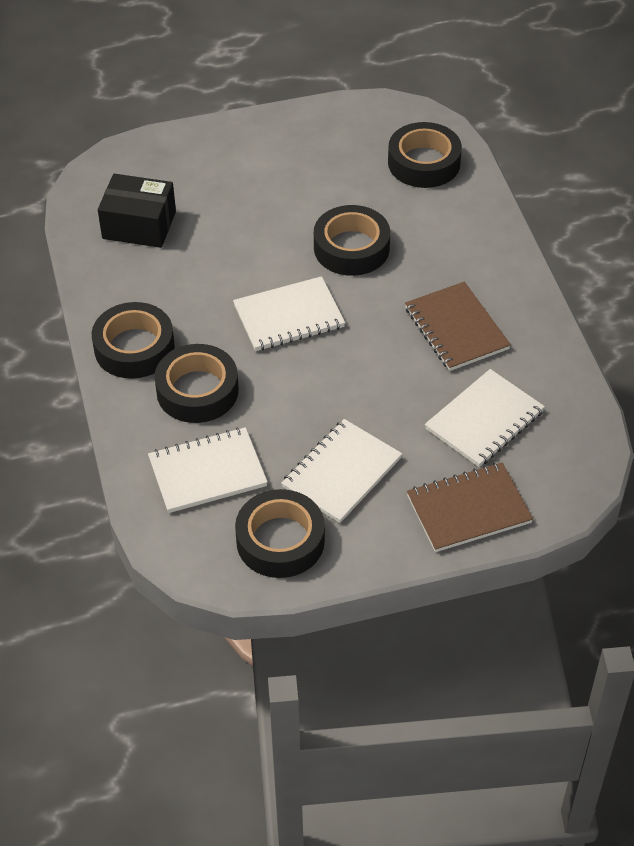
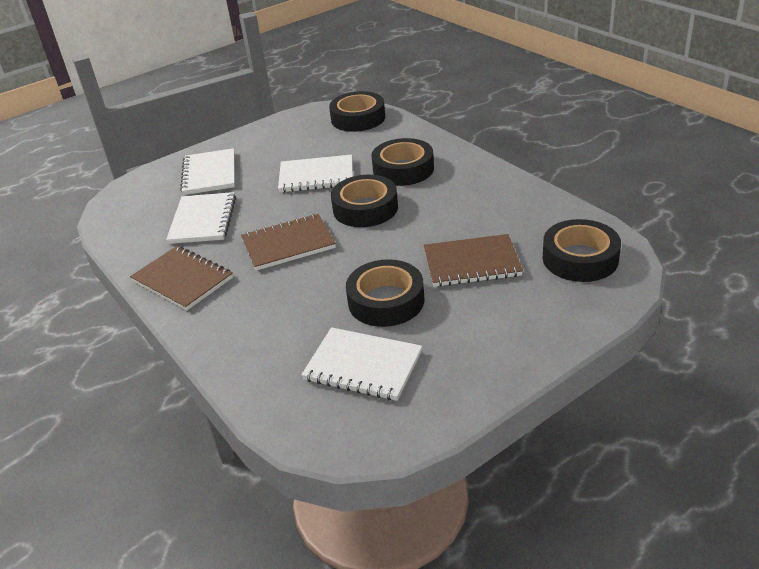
black box: 1 -> 0
brown notebook: 2 -> 3

